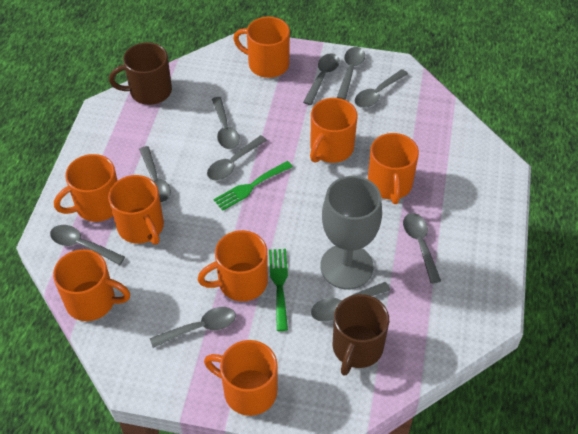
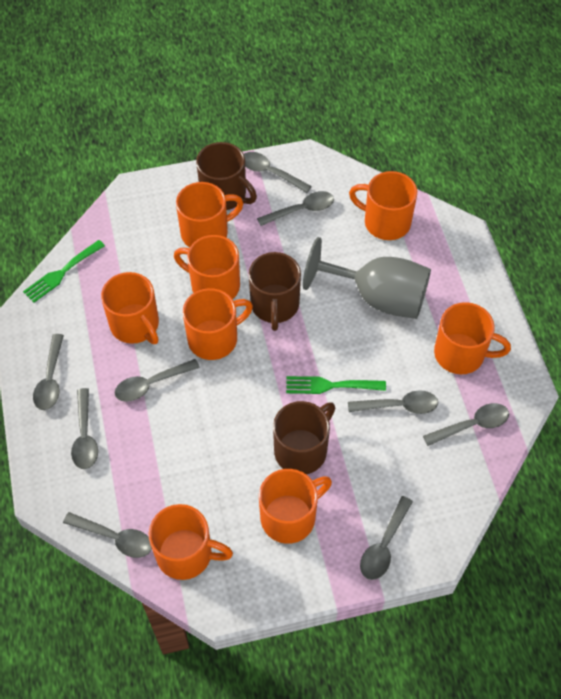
brown mug: 2 -> 3
grey spoon: 10 -> 9

